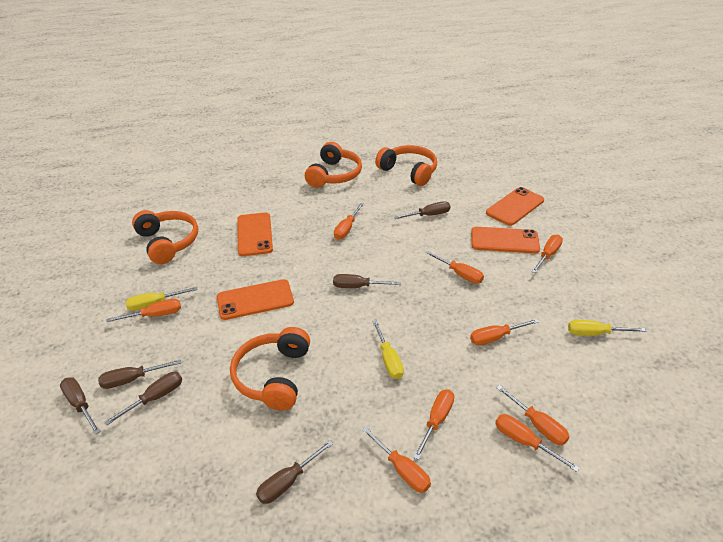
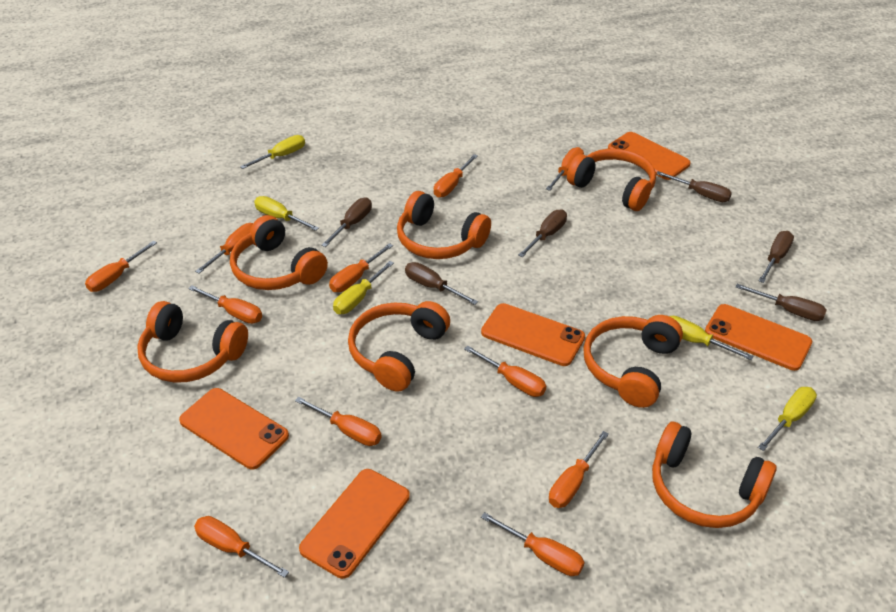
orange headphones: 4 -> 7
orange phone: 4 -> 5
orange screwdriver: 9 -> 11
yellow screwdriver: 3 -> 5

